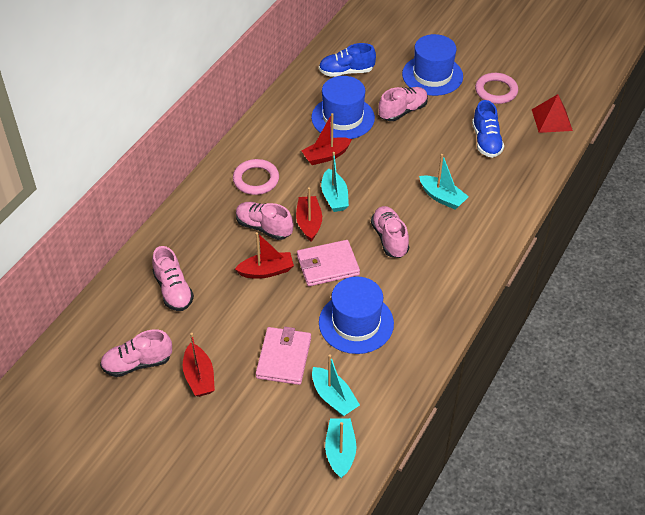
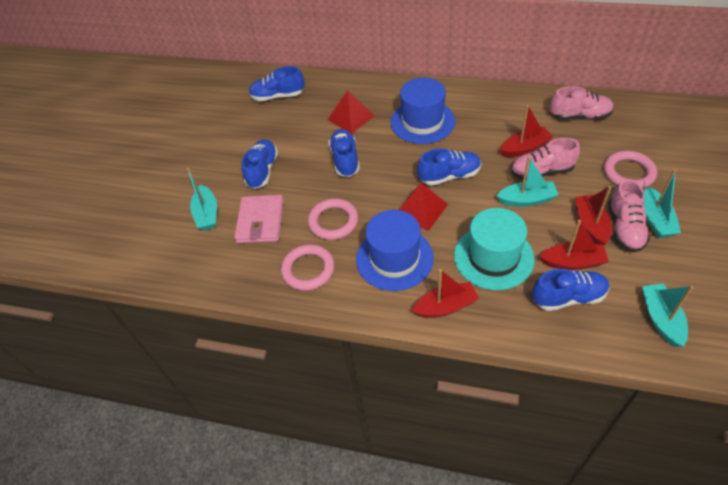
blue hat: 3 -> 2
blue shoe: 2 -> 5
pink ring: 2 -> 3
pink shoe: 5 -> 3
pink wallet: 2 -> 1
red pyramid: 1 -> 2
turquoise hat: 0 -> 1

